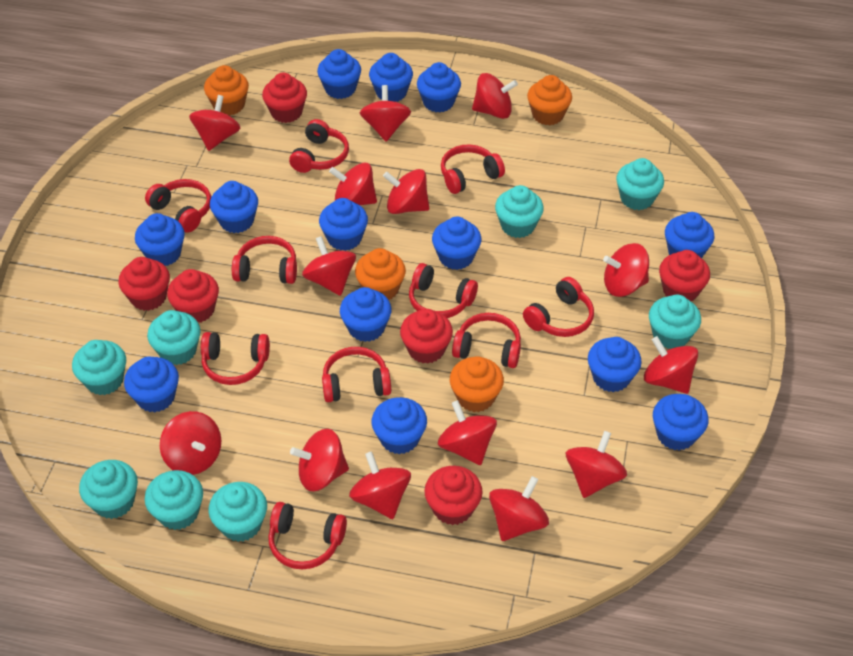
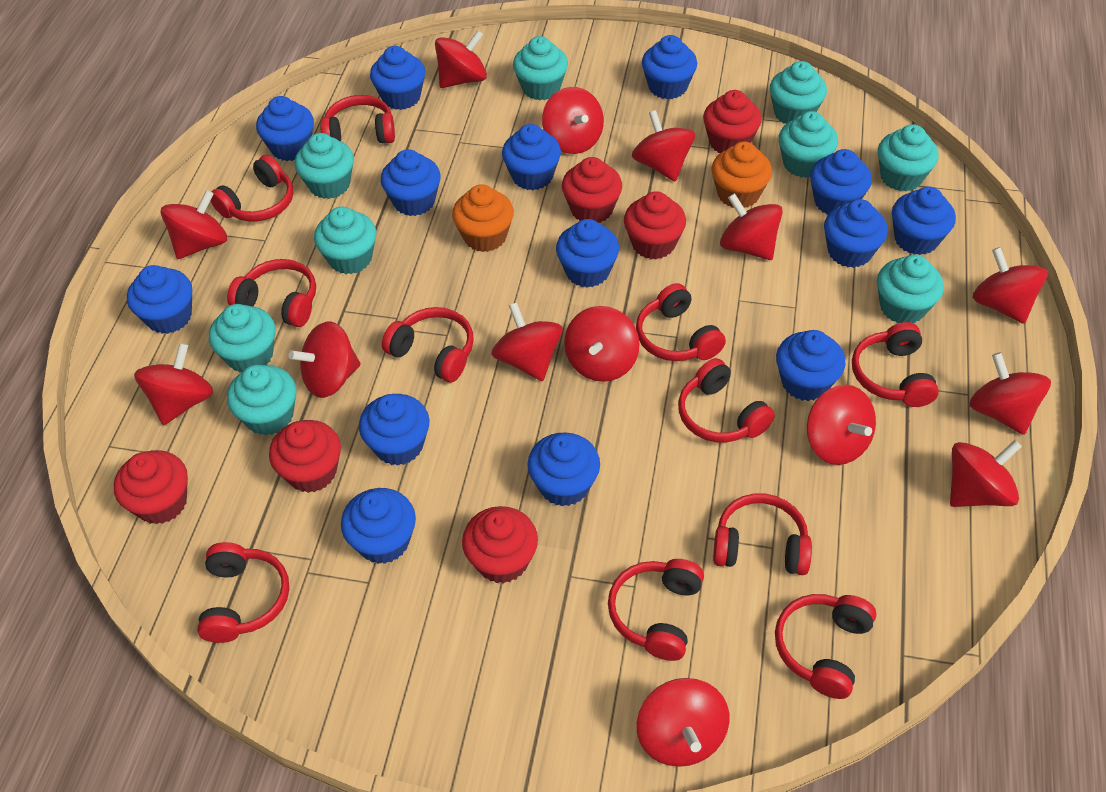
blue cupcake: 13 -> 14
orange cupcake: 4 -> 2
red headphones: 10 -> 11
turquoise cupcake: 8 -> 9

